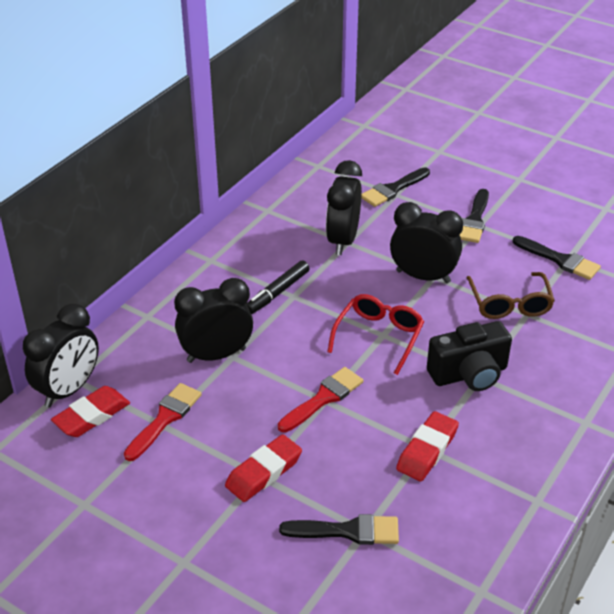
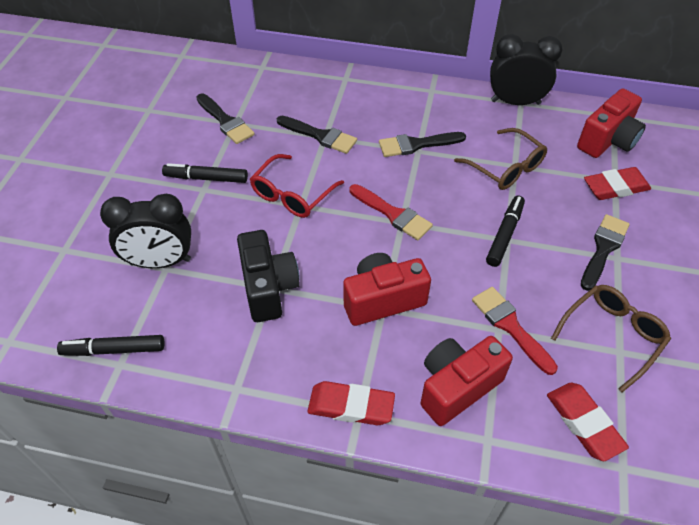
black clock: 4 -> 2
black marker: 1 -> 3
brown glasses: 1 -> 2
red camera: 0 -> 3

